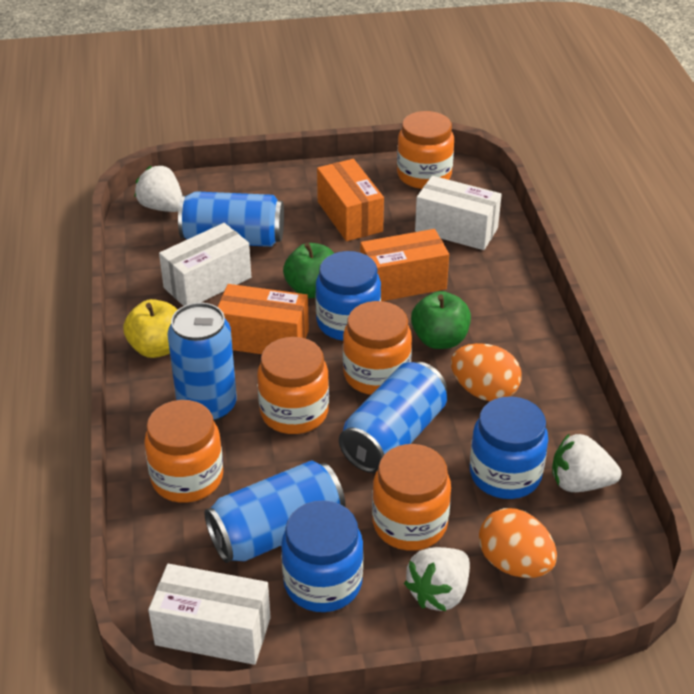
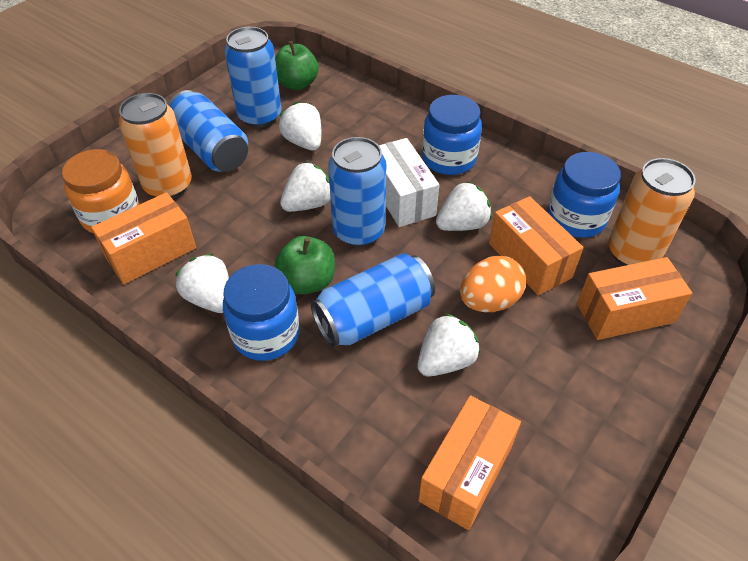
orange box: 3 -> 4
orange can: 0 -> 2
orange egg: 2 -> 1
orange jar: 5 -> 1
white box: 3 -> 1
white strawberry: 3 -> 5
yellow apple: 1 -> 0

